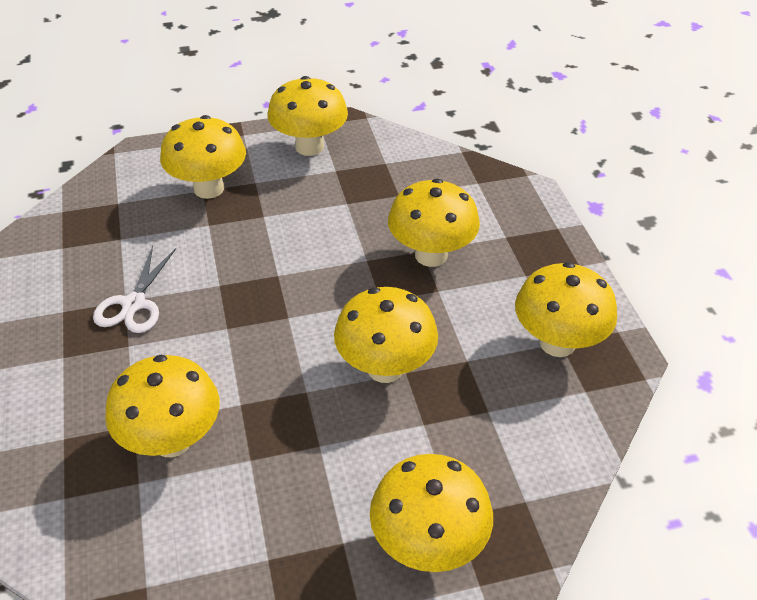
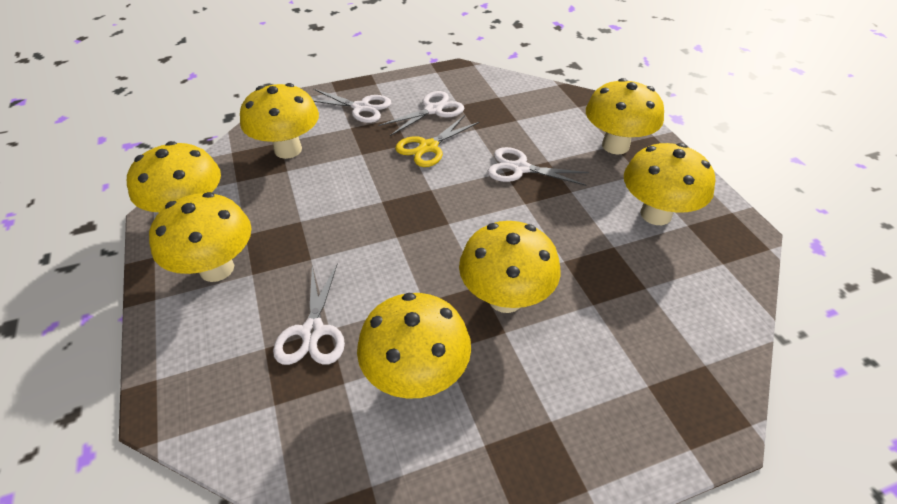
white scissors: 1 -> 4
yellow scissors: 0 -> 1

